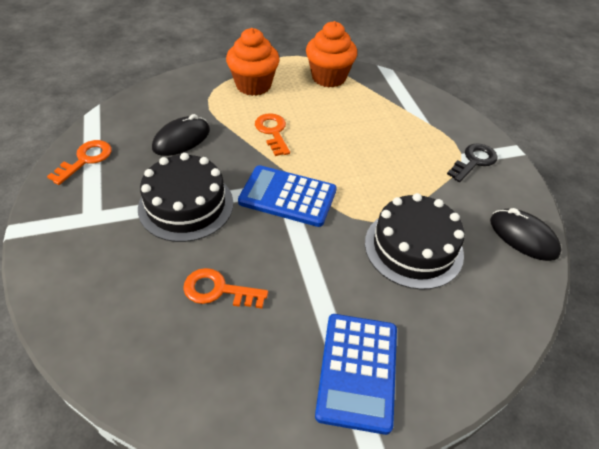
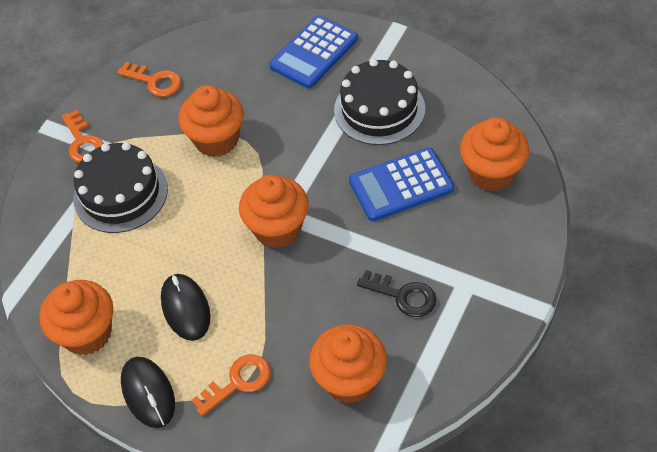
orange cupcake: 2 -> 5

